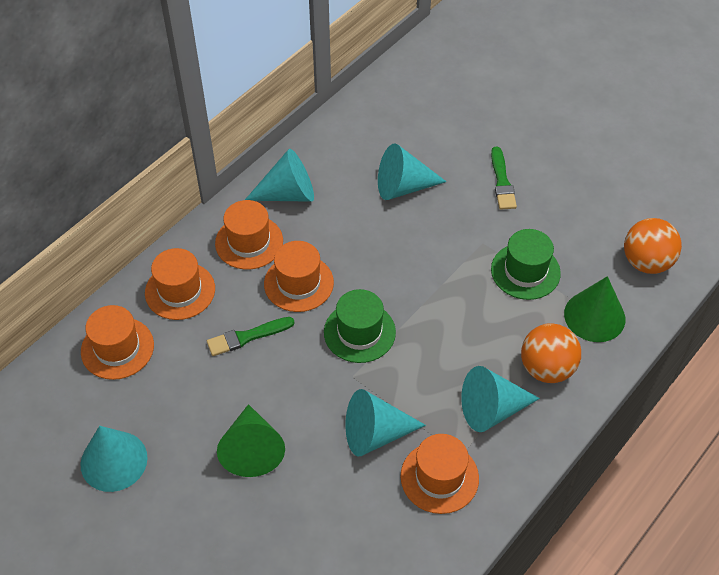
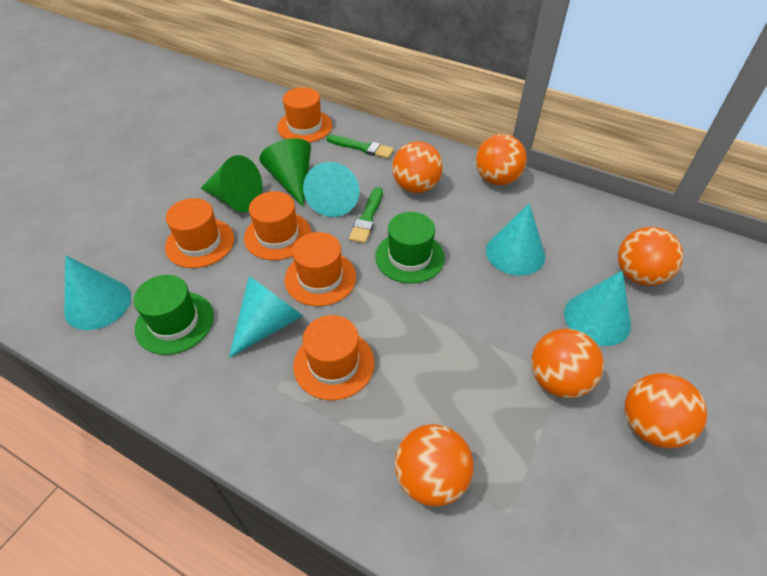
orange ball: 2 -> 6

